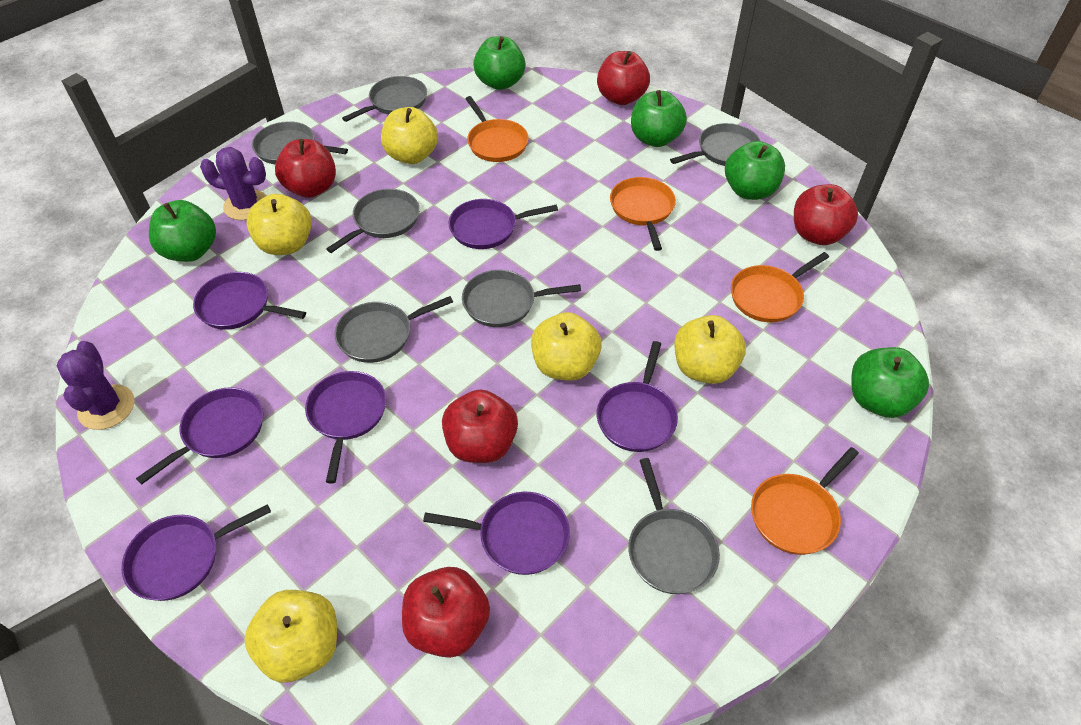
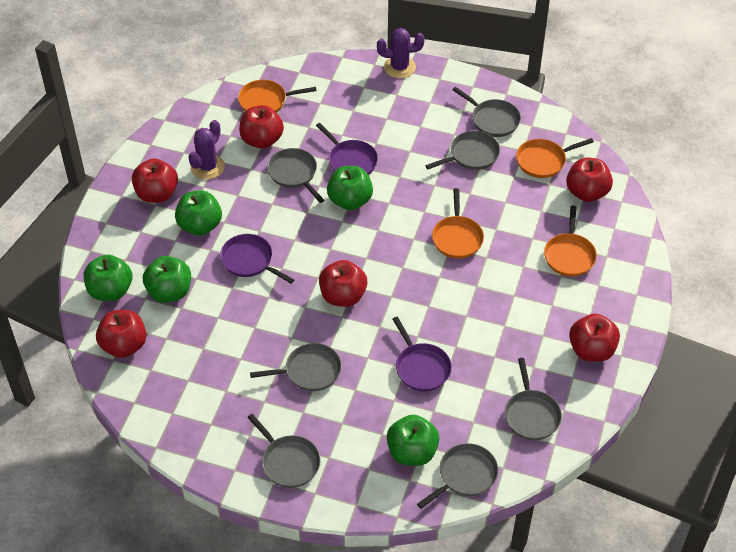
purple pan: 7 -> 3
red apple: 5 -> 6
yellow apple: 5 -> 0

